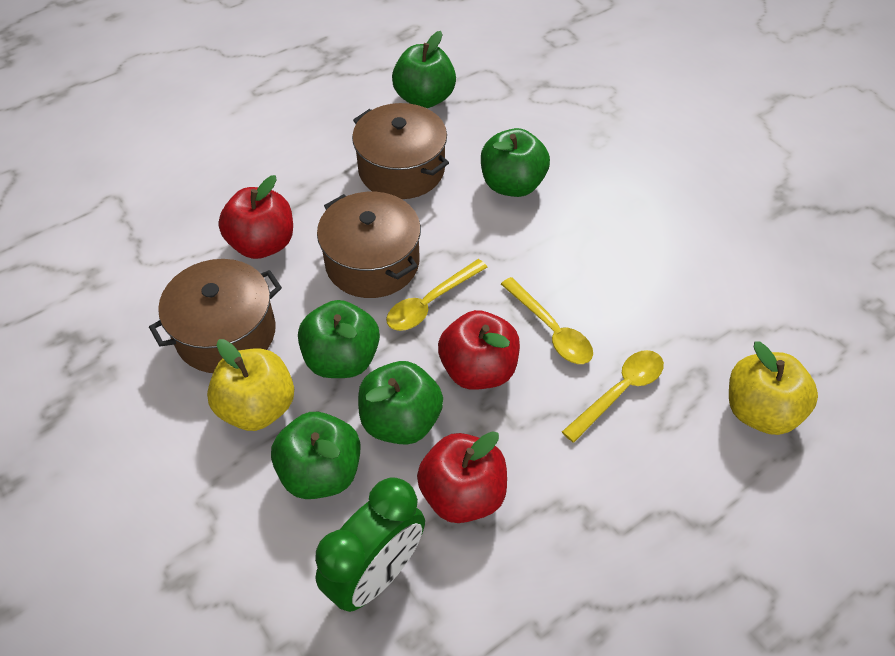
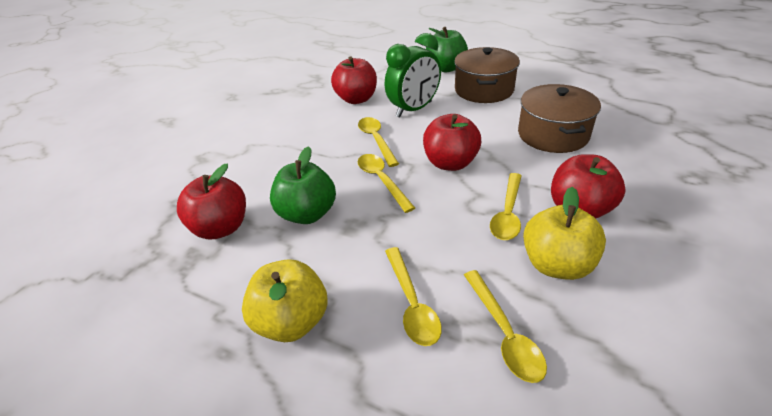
brown pot: 3 -> 2
green apple: 5 -> 2
red apple: 3 -> 4
yellow spoon: 3 -> 5

